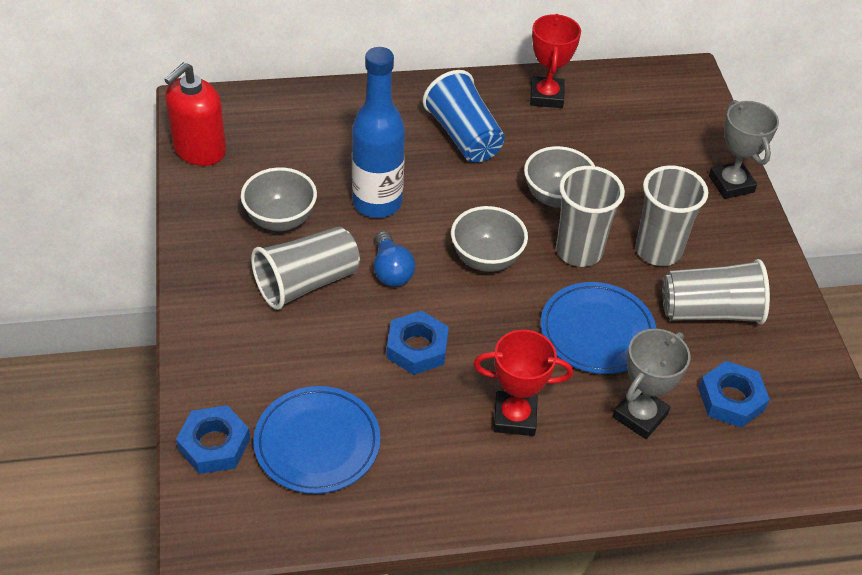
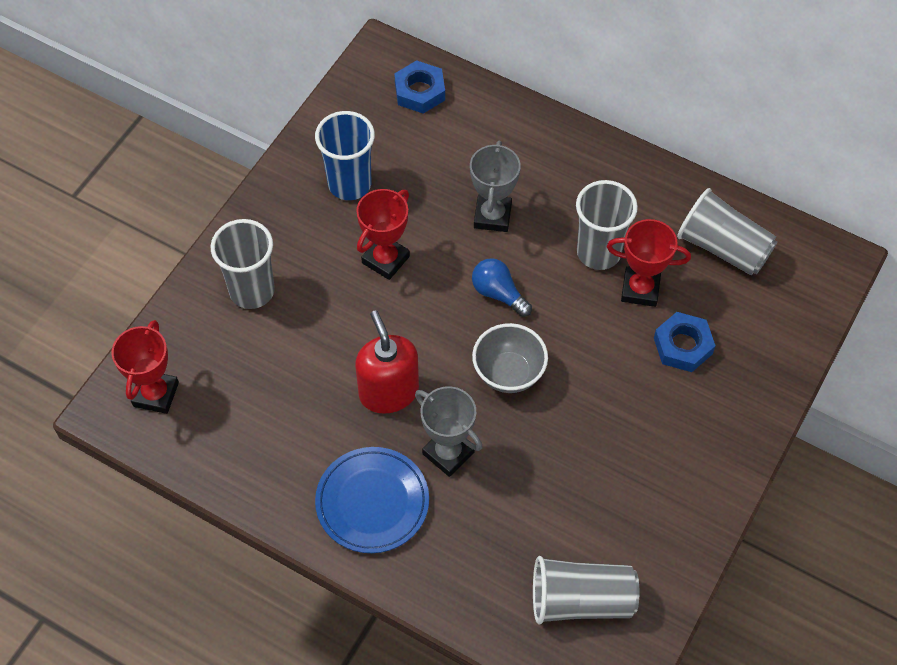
blue bottle: 1 -> 0
blue nut: 3 -> 2
blue plate: 2 -> 1
grey bowl: 3 -> 1
red trophy: 2 -> 3

